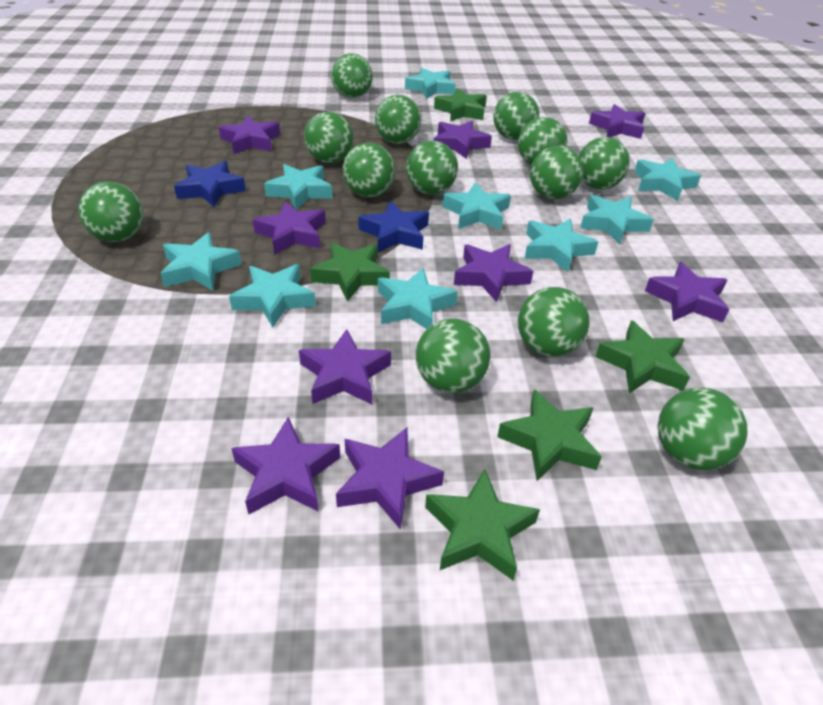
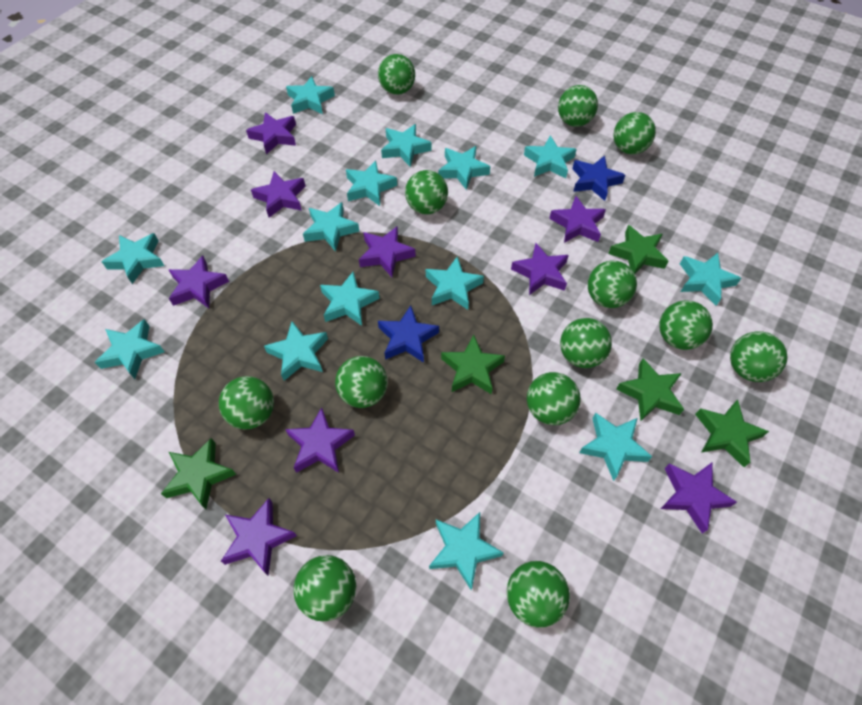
turquoise star: 9 -> 14

